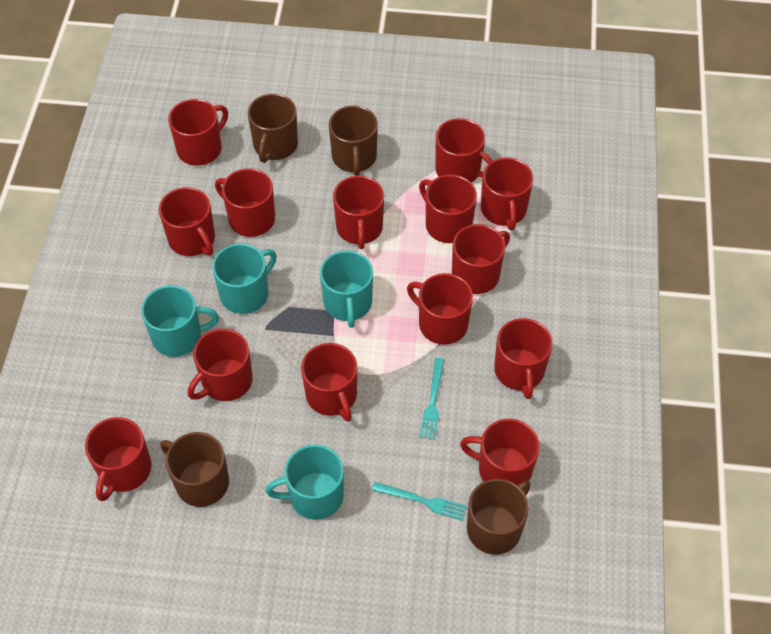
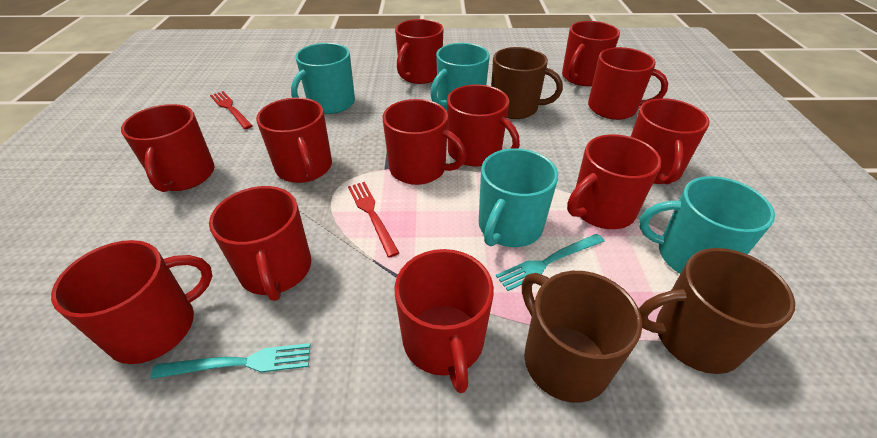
brown mug: 4 -> 3
red fork: 0 -> 2
red mug: 14 -> 12

